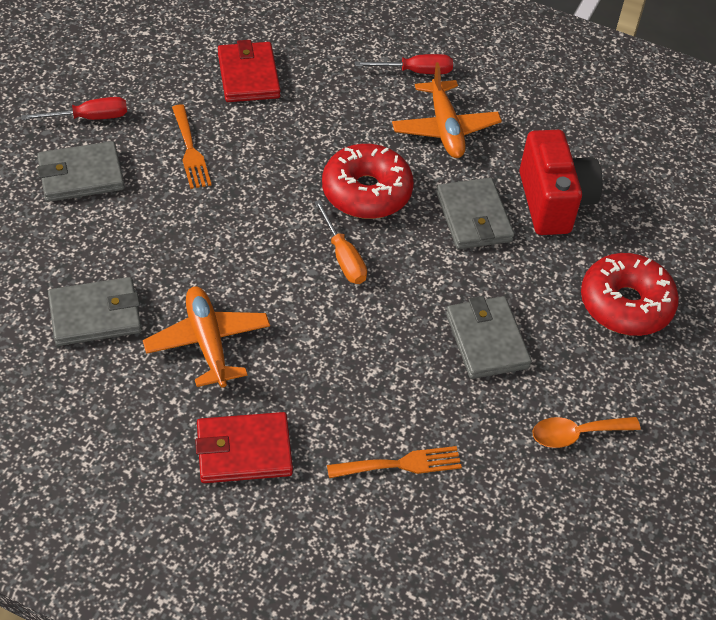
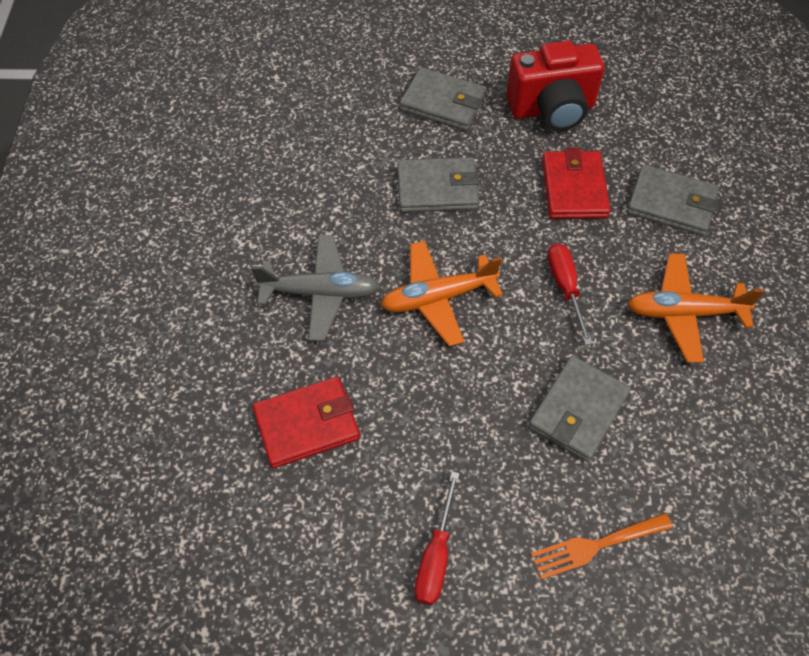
grey plane: 0 -> 1
orange fork: 2 -> 1
orange screwdriver: 1 -> 0
orange spoon: 1 -> 0
red donut: 2 -> 0

